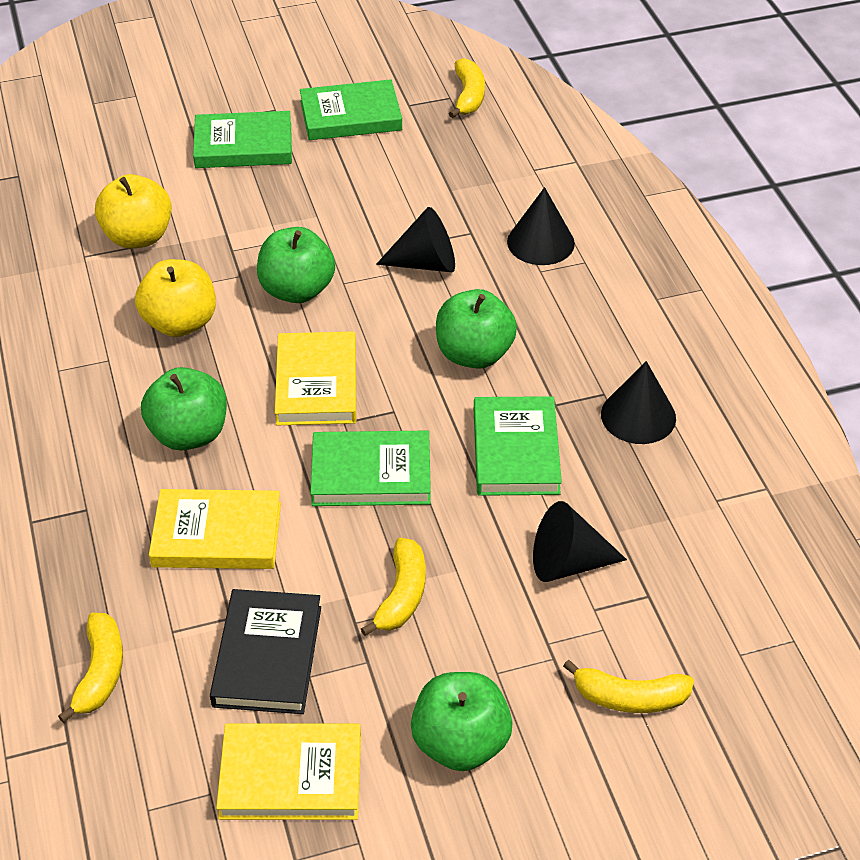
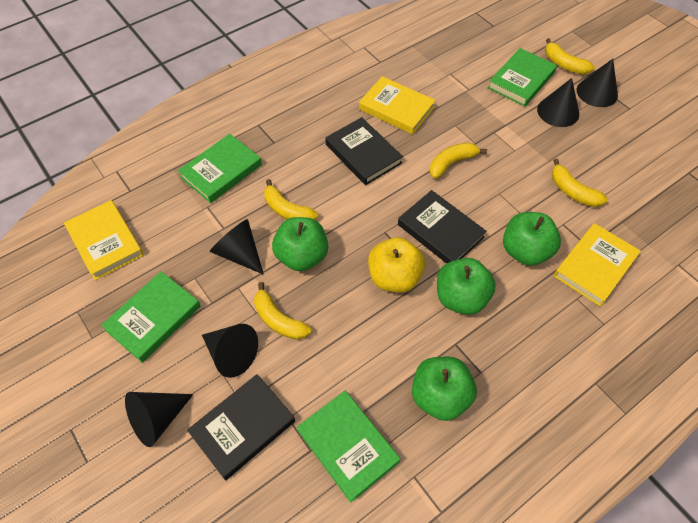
black book: 1 -> 3
black cone: 4 -> 5
yellow apple: 2 -> 1
yellow banana: 4 -> 5

